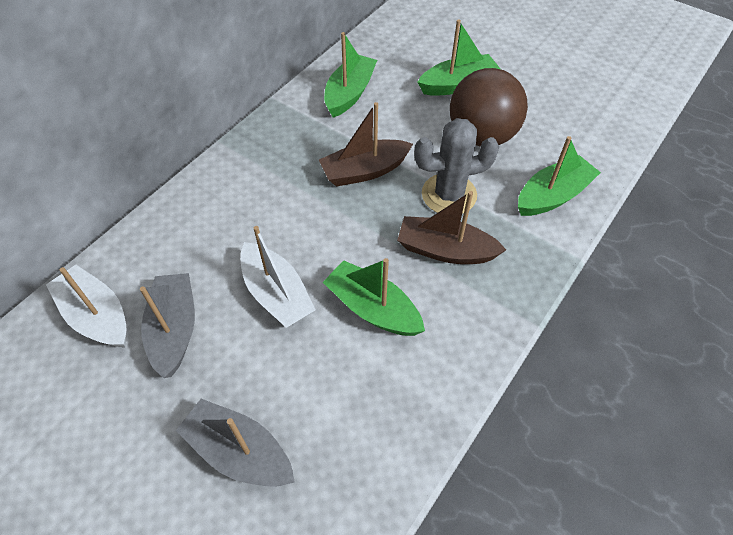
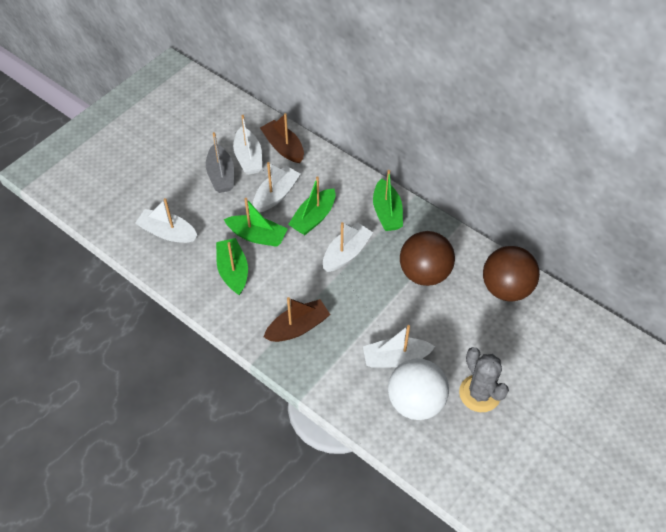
brown ball: 1 -> 2
grey boat: 2 -> 1
white ball: 0 -> 1
white boat: 2 -> 5

